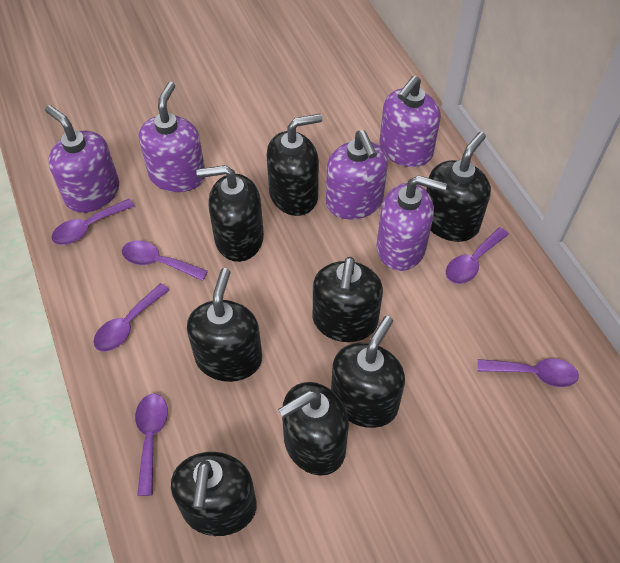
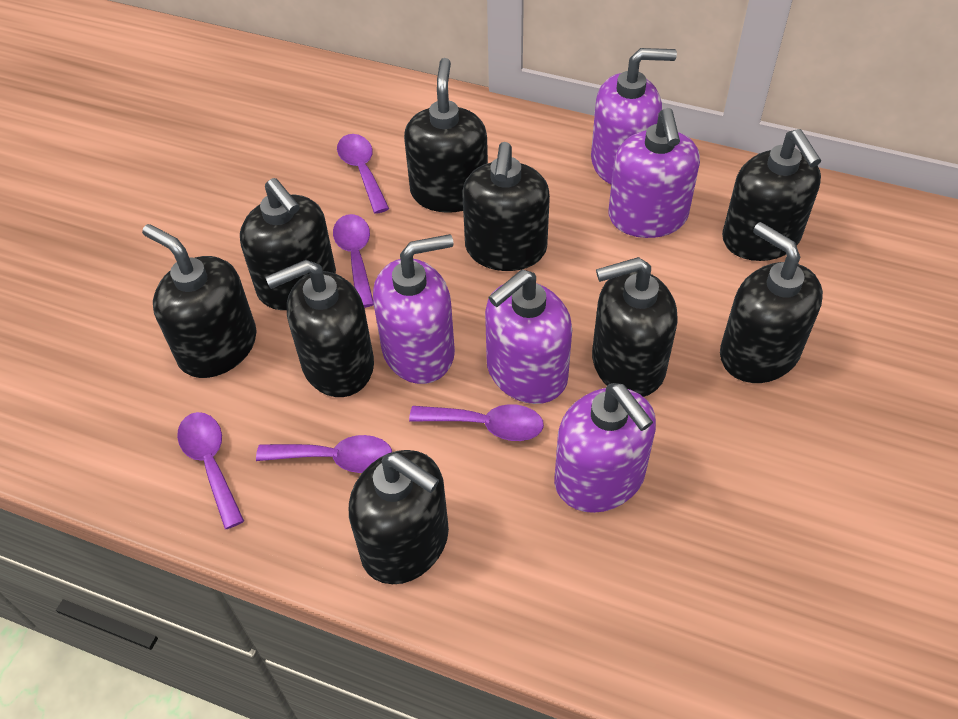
black soap dispenser: 8 -> 9
purple spoon: 6 -> 5

